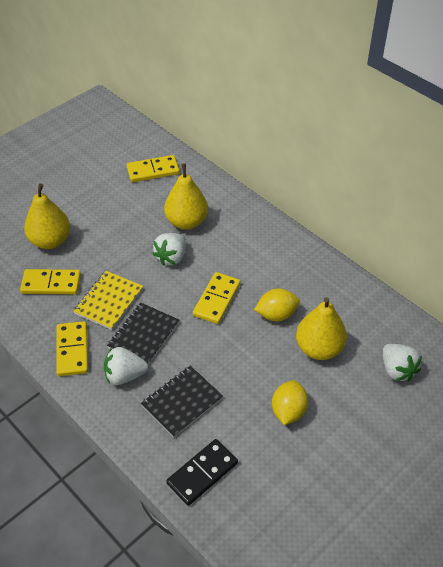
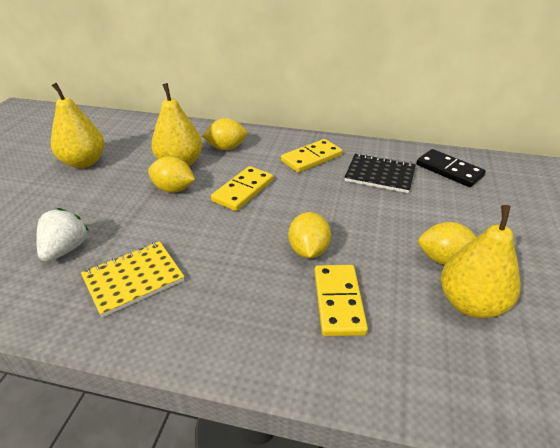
black notebook: 2 -> 1
white strawberry: 3 -> 1
yellow domino: 4 -> 3
yellow lemon: 2 -> 4

